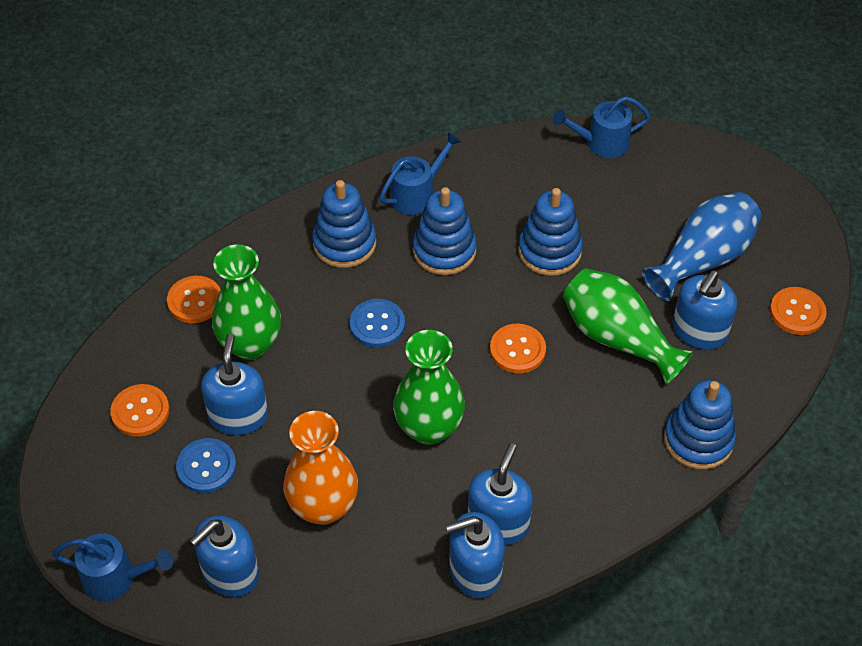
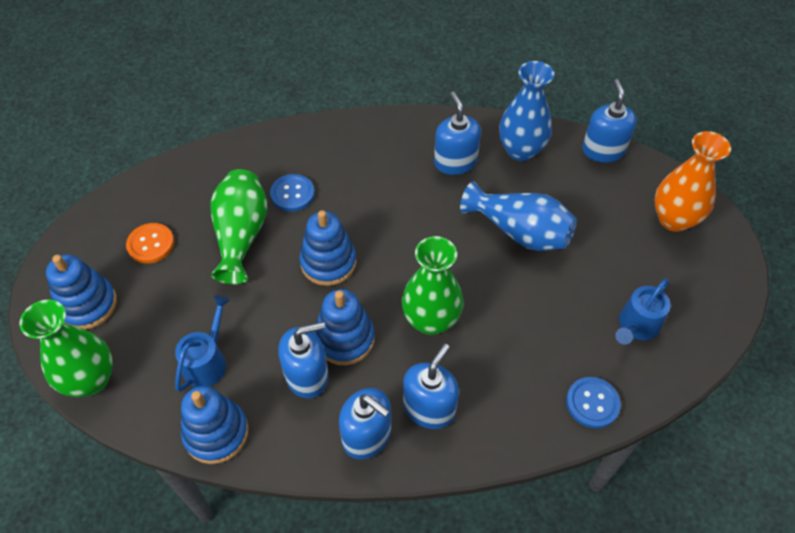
blue vase: 1 -> 2
blue watering can: 3 -> 2
orange button: 4 -> 1

